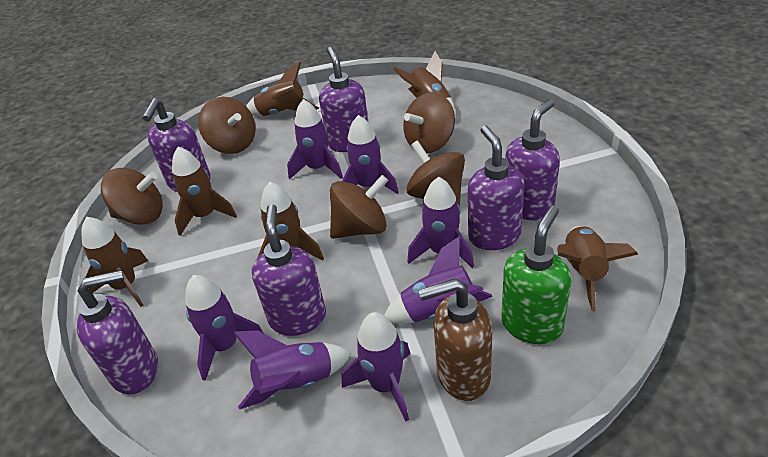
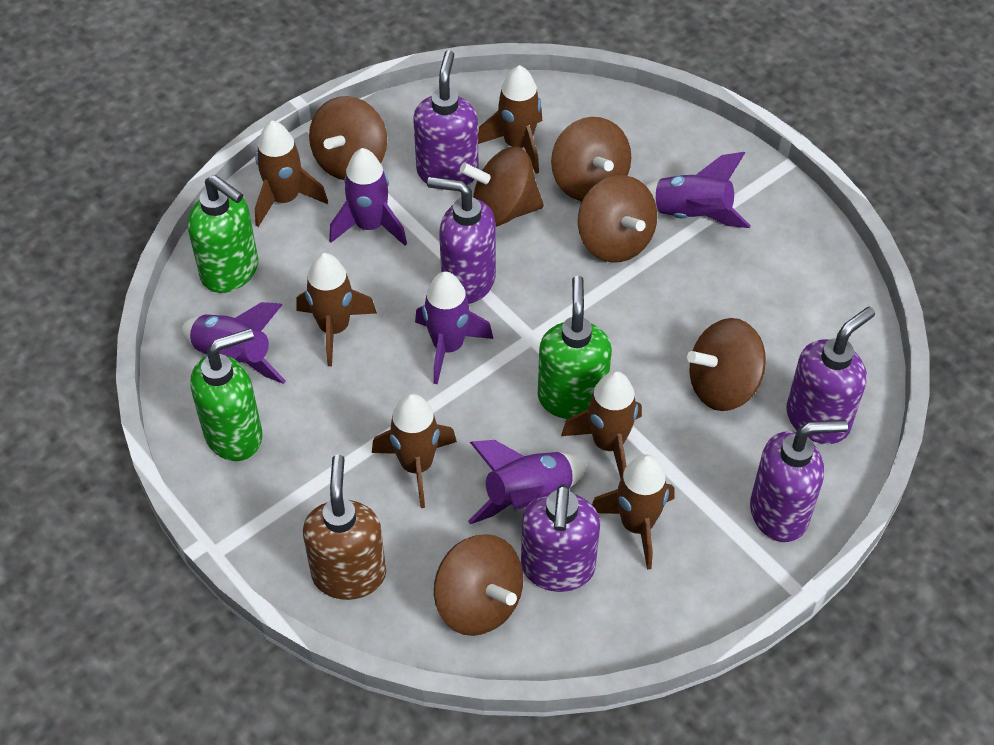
brown spinning top: 5 -> 6
green soap dispenser: 1 -> 3
purple rocket: 7 -> 5
purple soap dispenser: 6 -> 5

